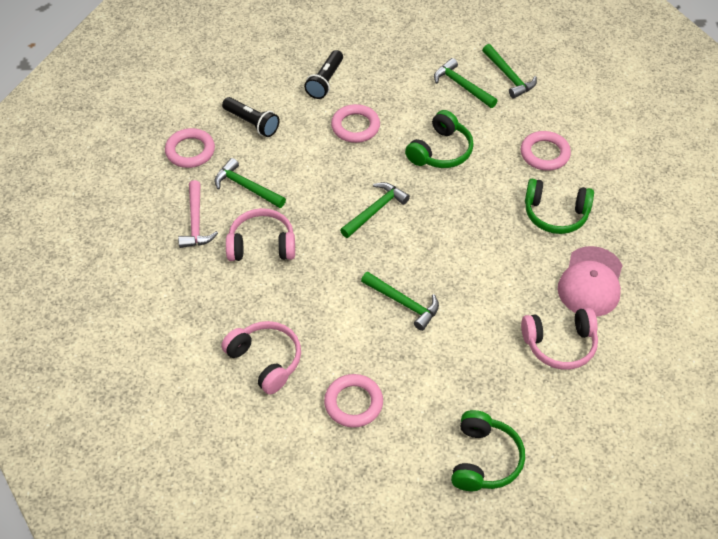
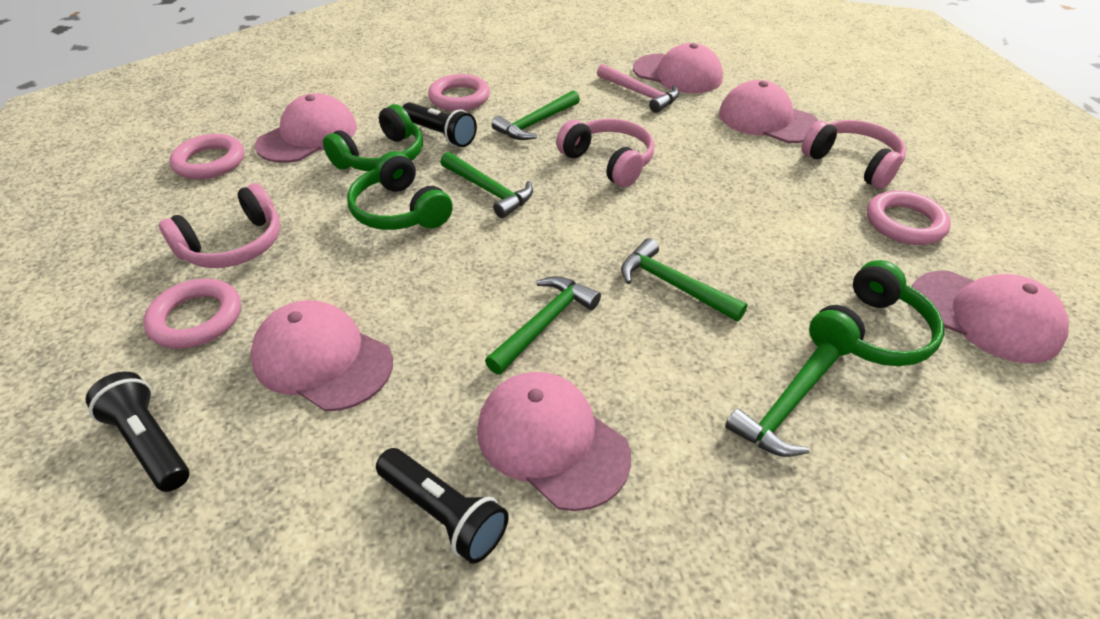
black flashlight: 2 -> 3
pink cap: 1 -> 6

